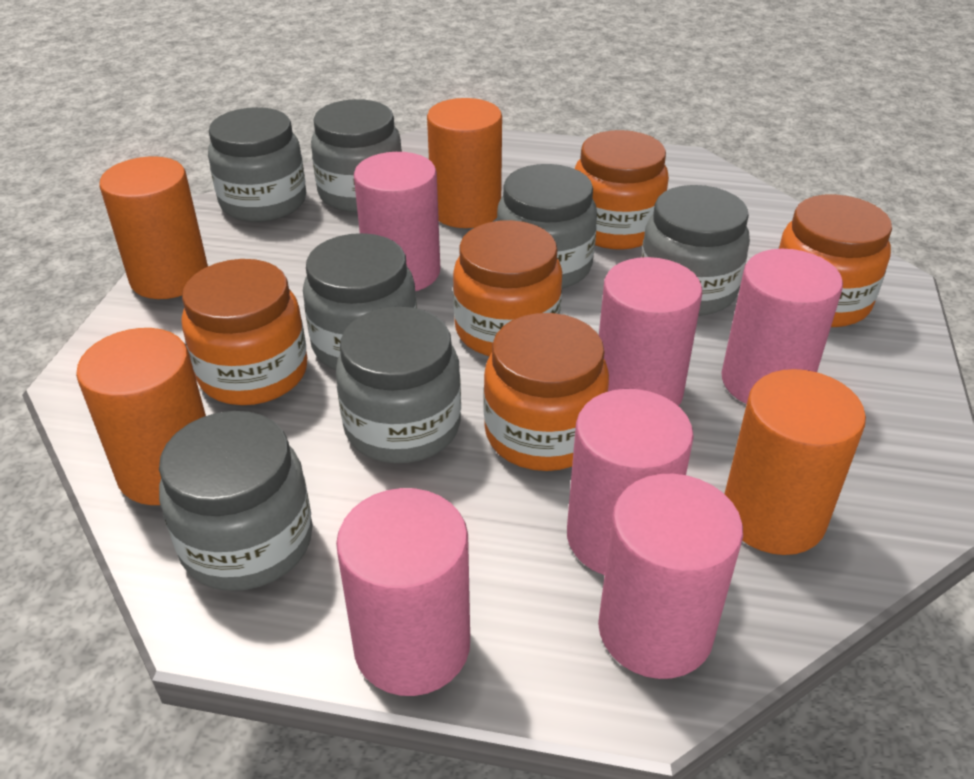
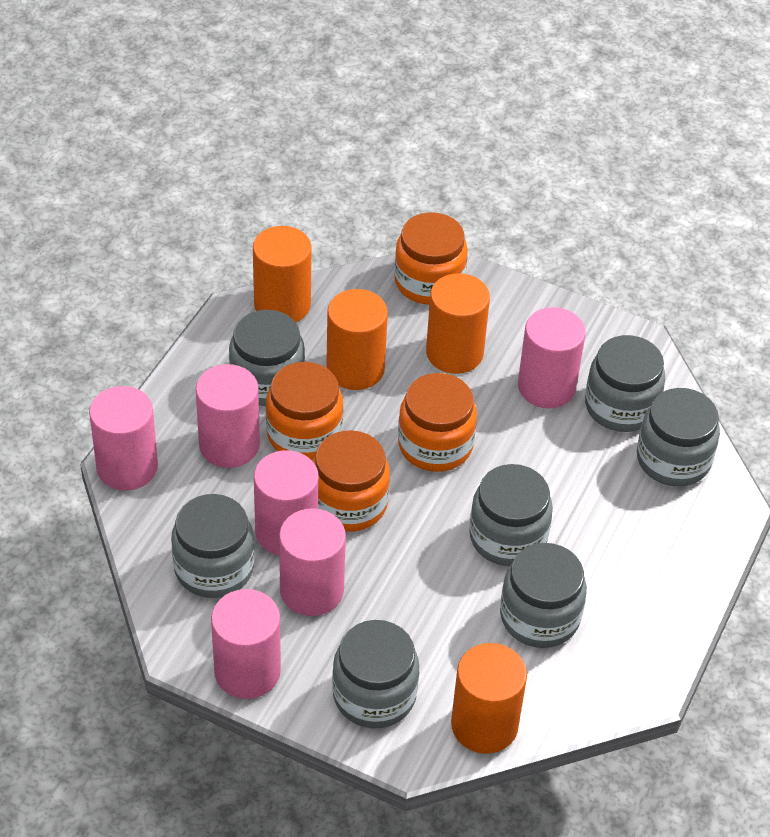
orange jar: 5 -> 4

